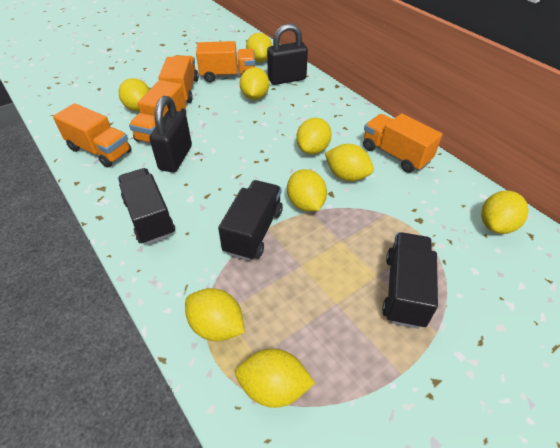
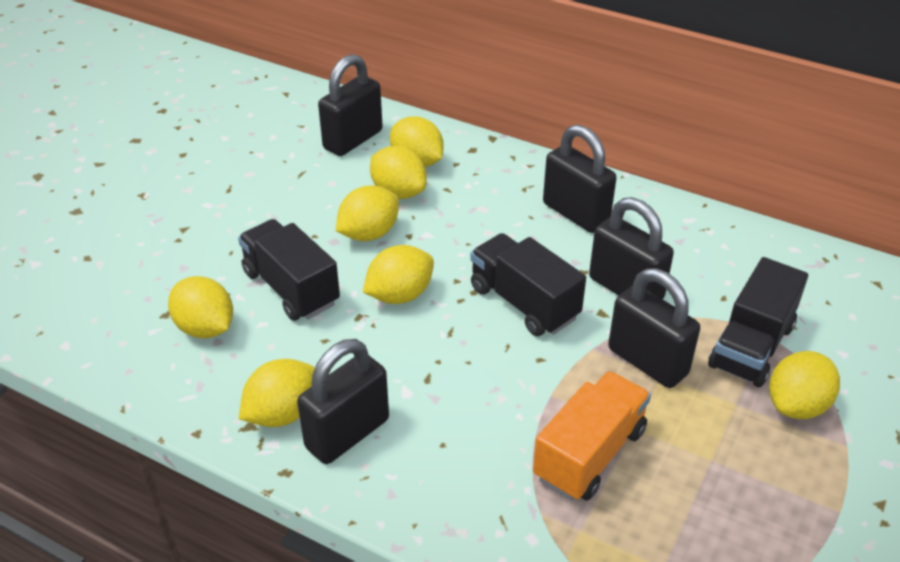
black padlock: 2 -> 5
orange truck: 5 -> 1
yellow lemon: 9 -> 7

